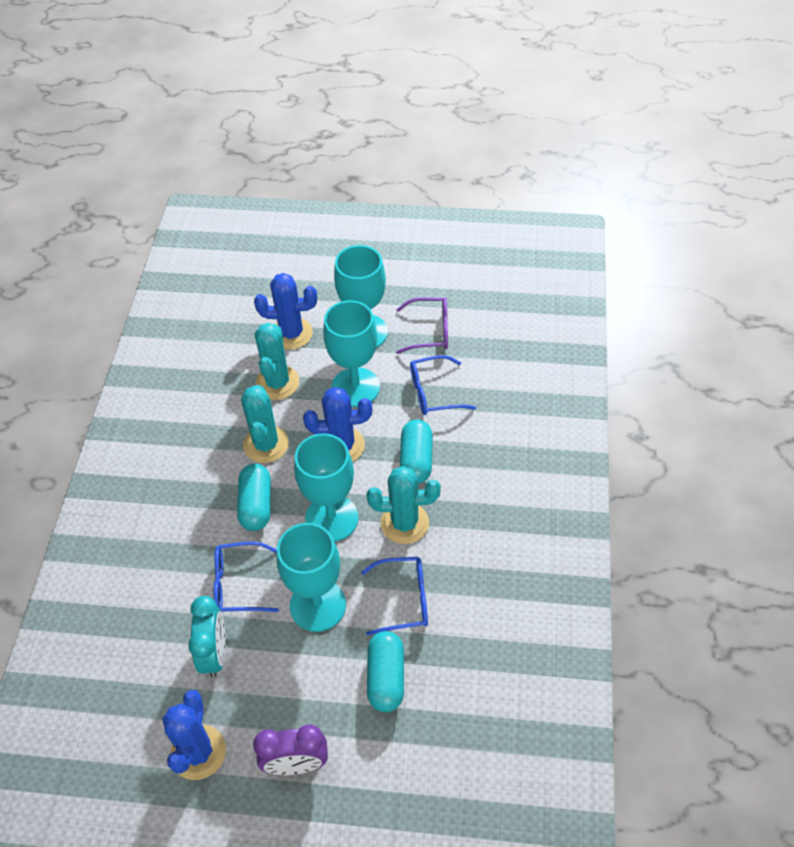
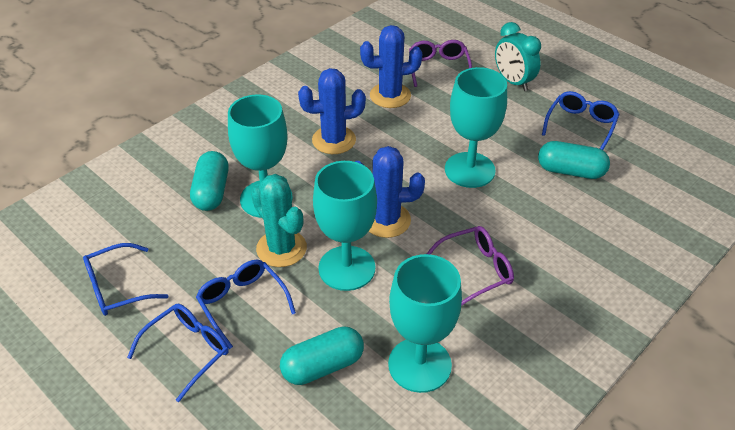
blue glasses: 3 -> 4
purple clock: 1 -> 0
purple glasses: 1 -> 2
turquoise cactus: 3 -> 1

